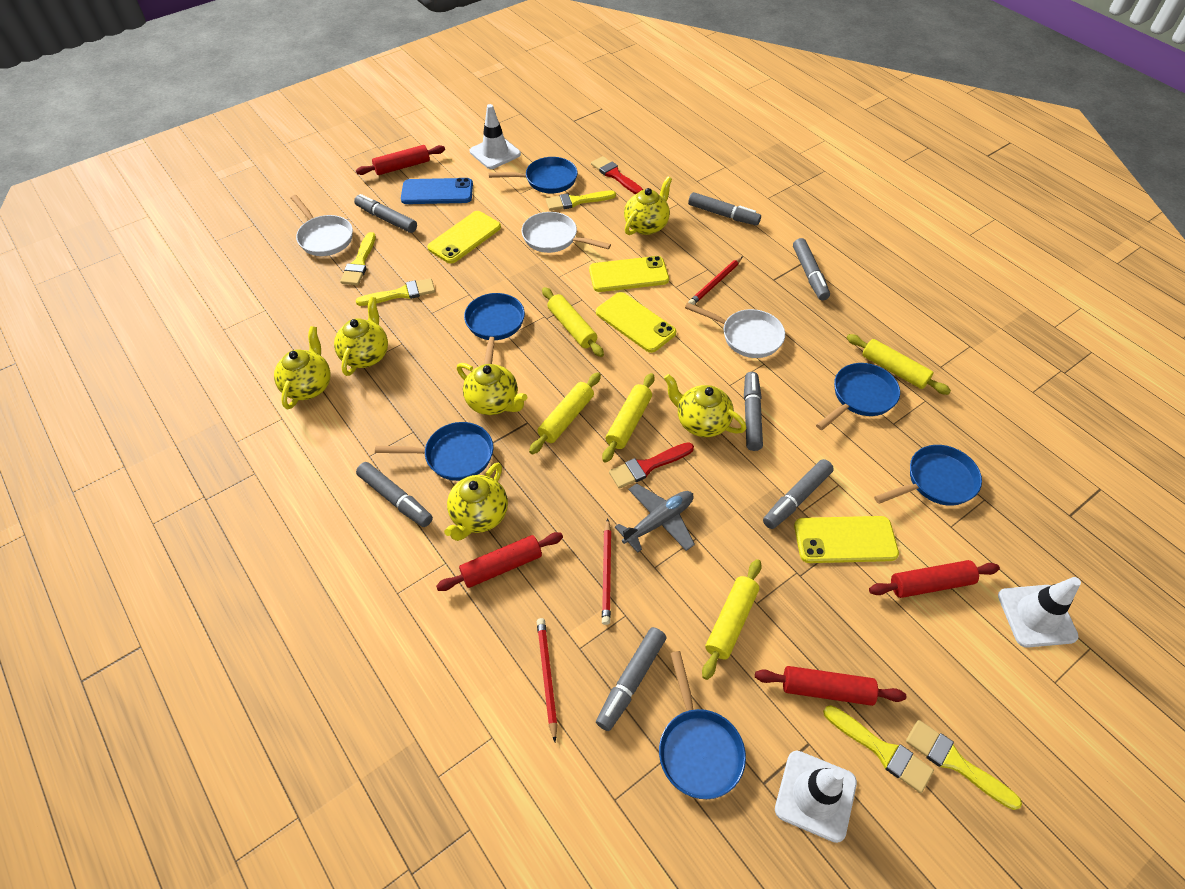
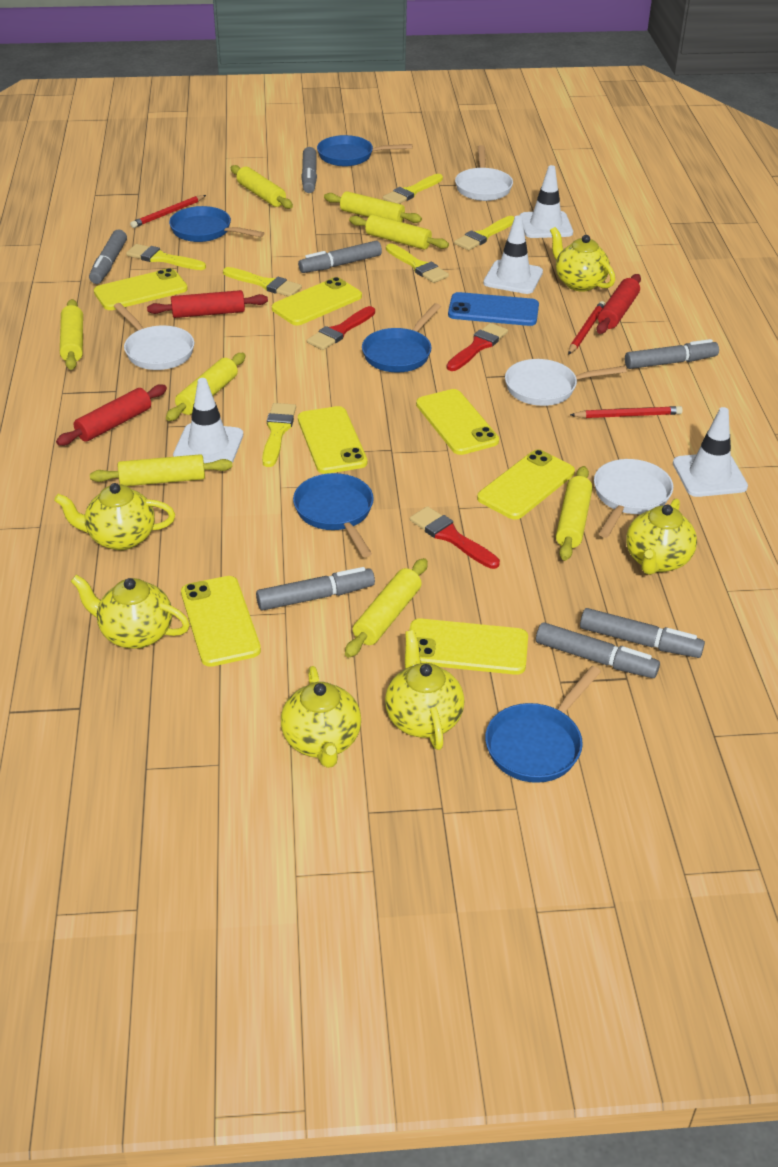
blue pan: 6 -> 5
grey plane: 1 -> 0
red brush: 2 -> 3
red rolling pin: 4 -> 3
white pan: 3 -> 4
white traffic cone: 3 -> 4
yellow brush: 5 -> 6
yellow phone: 4 -> 7
yellow rolling pin: 5 -> 8

